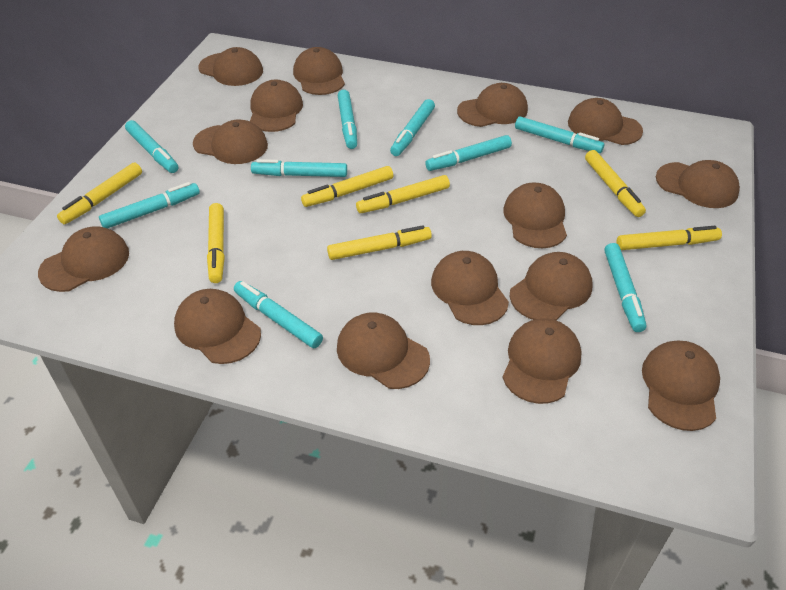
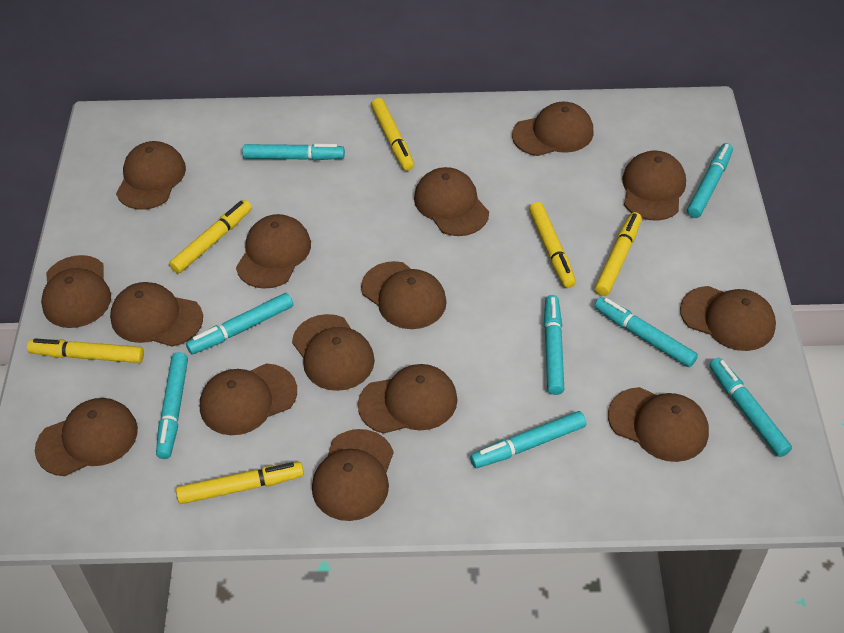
turquoise marker: 9 -> 8
yellow marker: 7 -> 6

